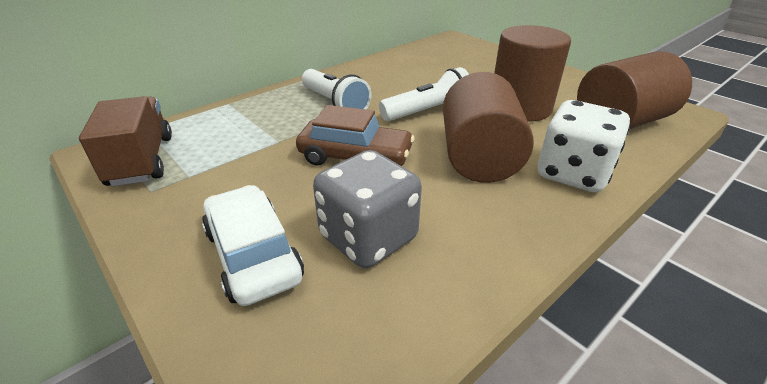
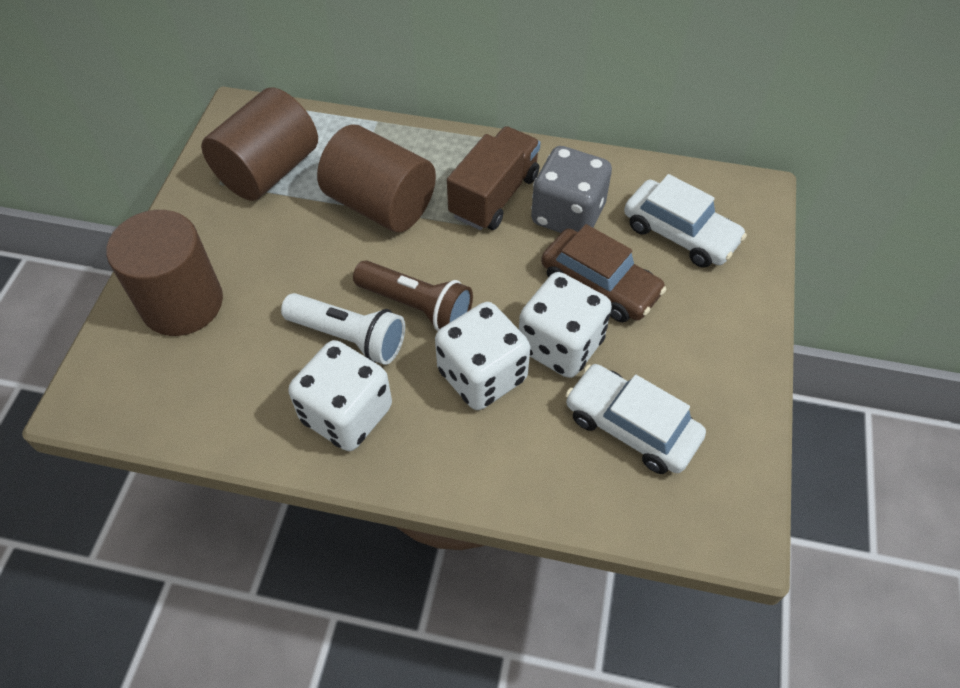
brown flashlight: 0 -> 1
white car: 1 -> 2
white dice: 1 -> 3
white flashlight: 2 -> 1

